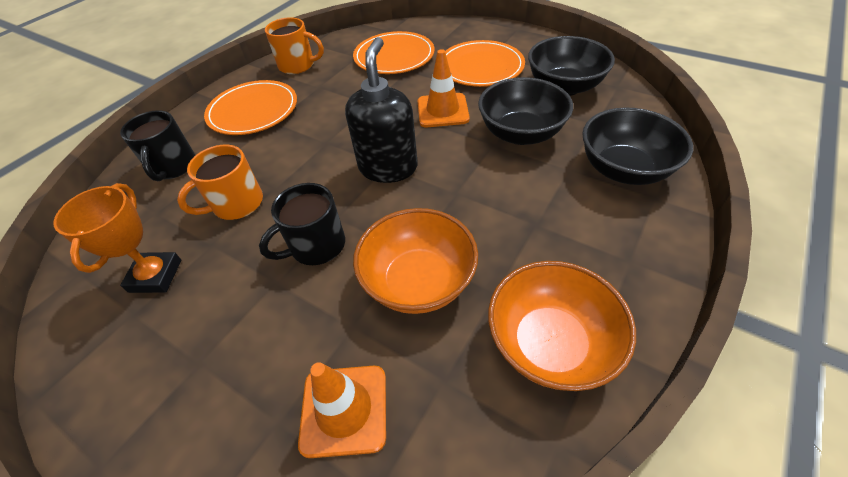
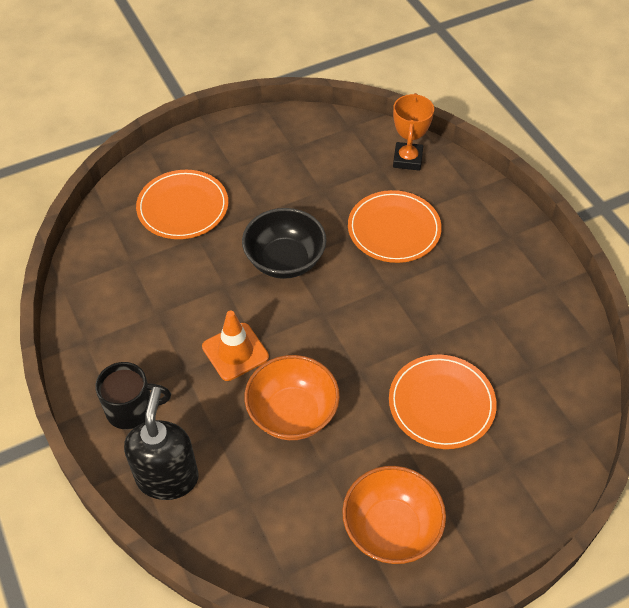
black bowl: 3 -> 1
black mug: 2 -> 1
orange mug: 2 -> 0
orange traffic cone: 2 -> 1

